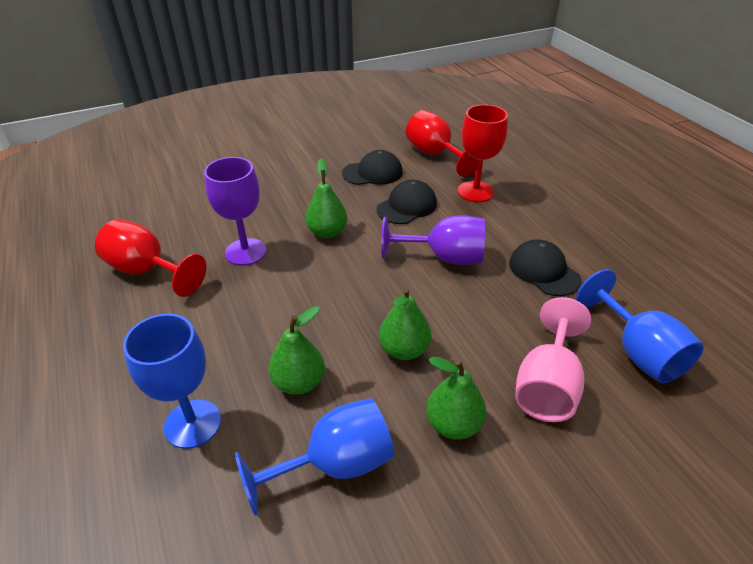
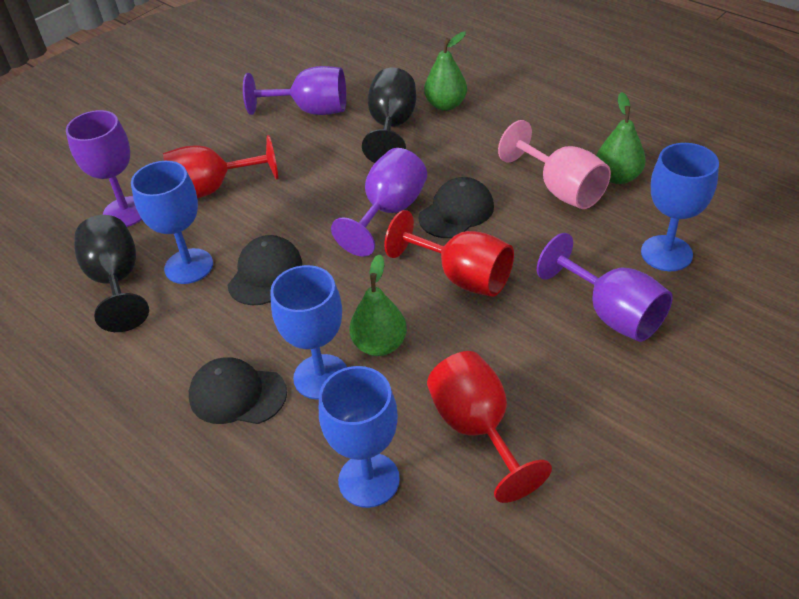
black goblet: 0 -> 2
blue goblet: 3 -> 4
green pear: 4 -> 3
purple goblet: 2 -> 4

